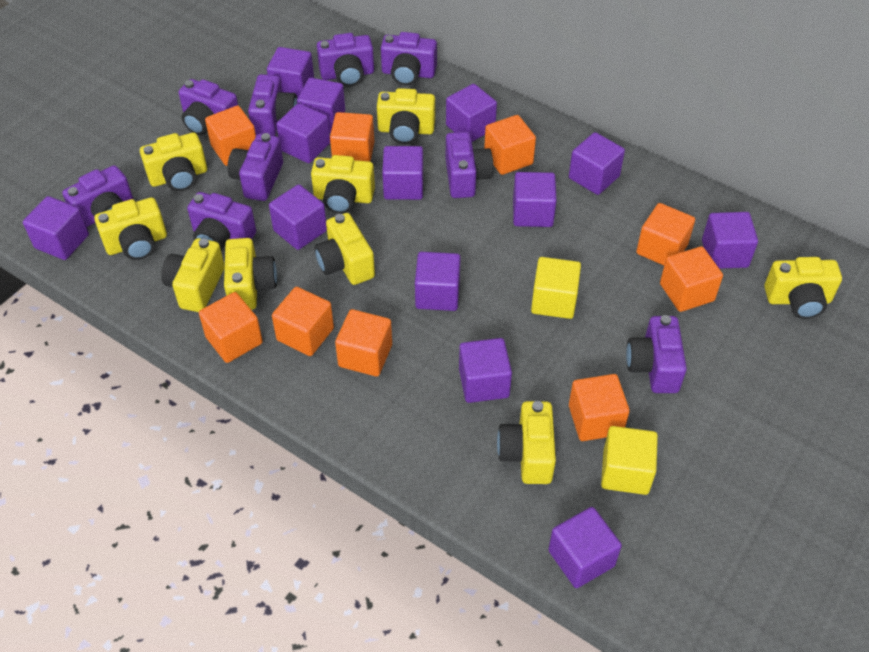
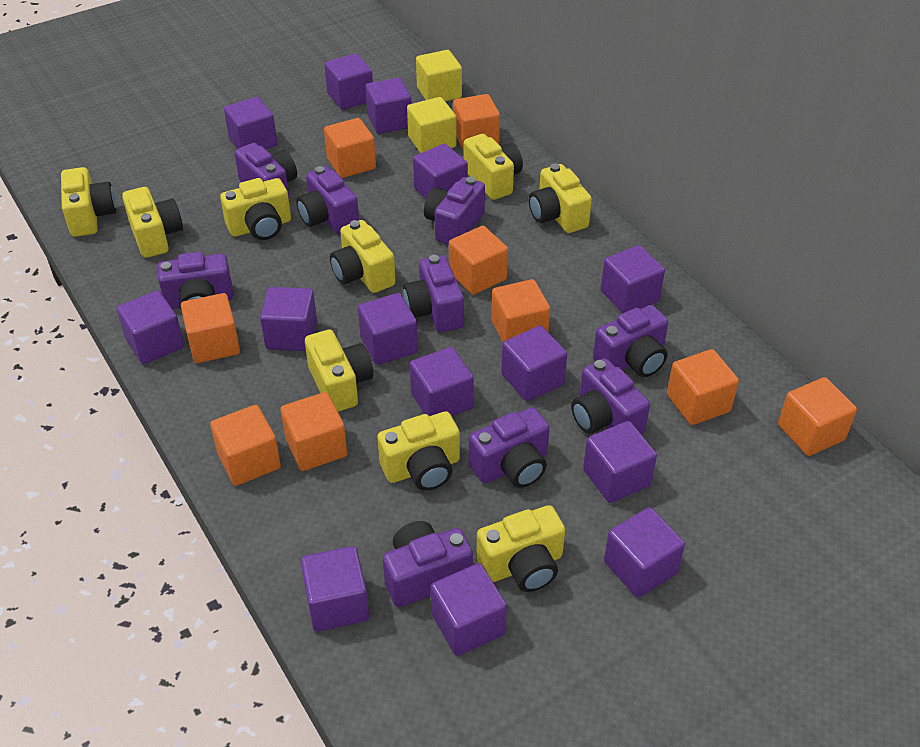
purple cube: 13 -> 14

